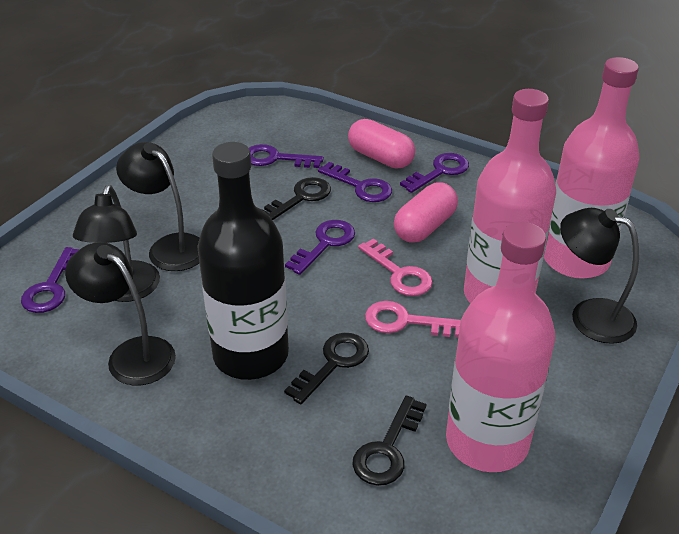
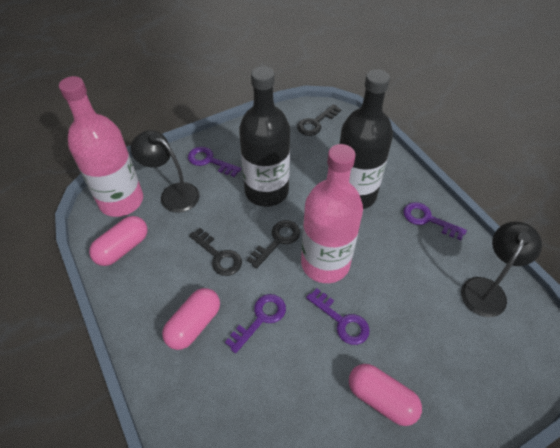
black bottle: 1 -> 2
black lamp: 4 -> 2
pink bottle: 3 -> 2
pink capsule: 2 -> 3
pink key: 2 -> 0
purple key: 5 -> 4

